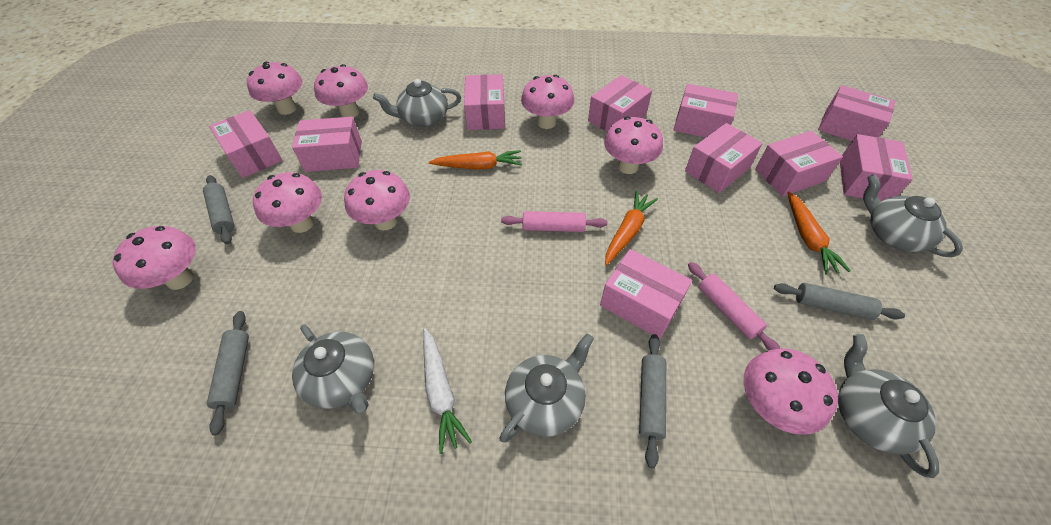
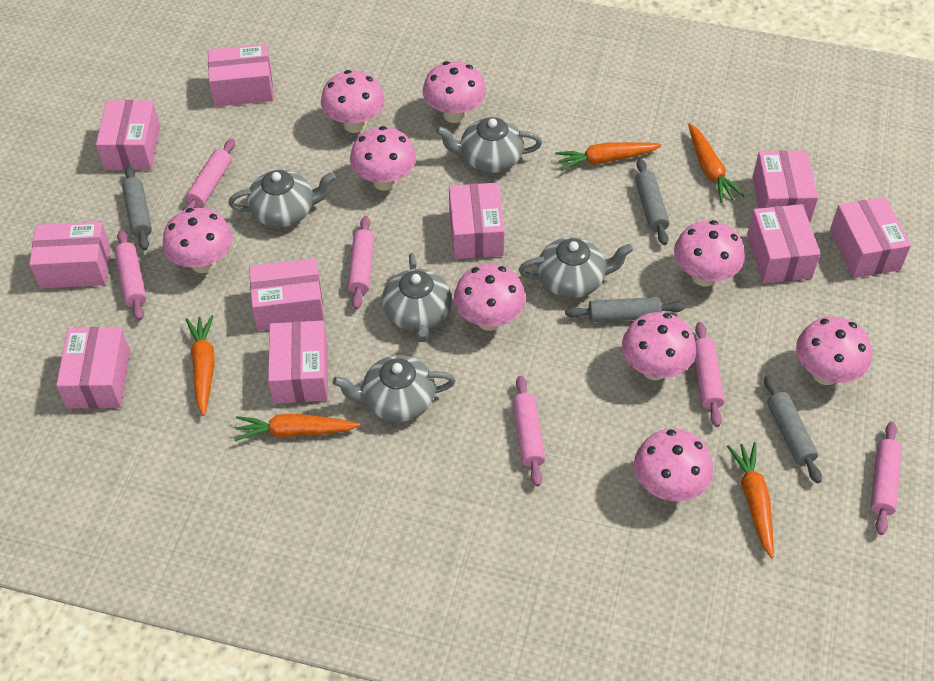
orange carrot: 3 -> 5
pink mushroom: 8 -> 9
pink rolling pin: 2 -> 6
white carrot: 1 -> 0

